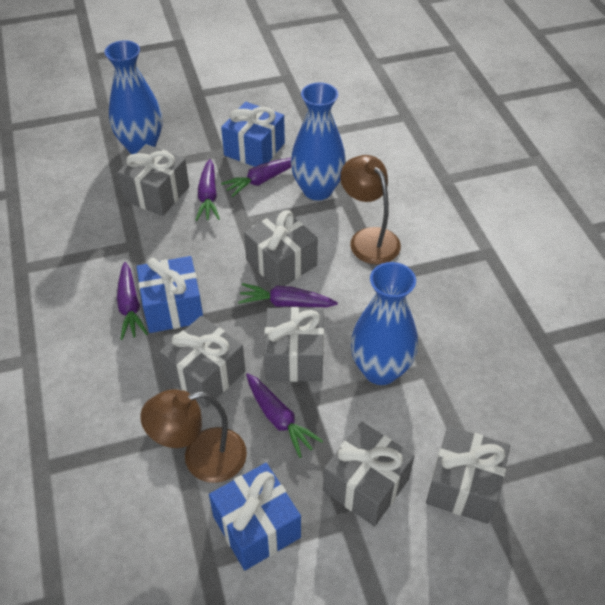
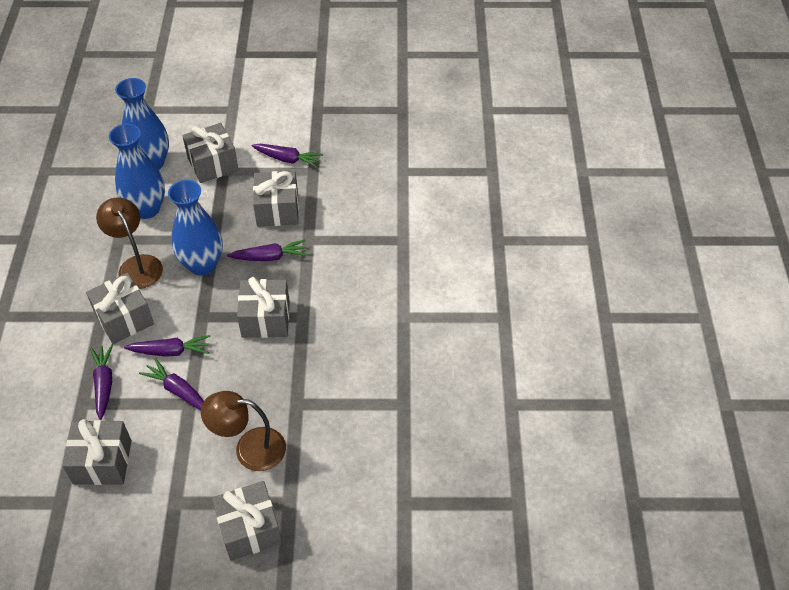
blue gift: 3 -> 0

